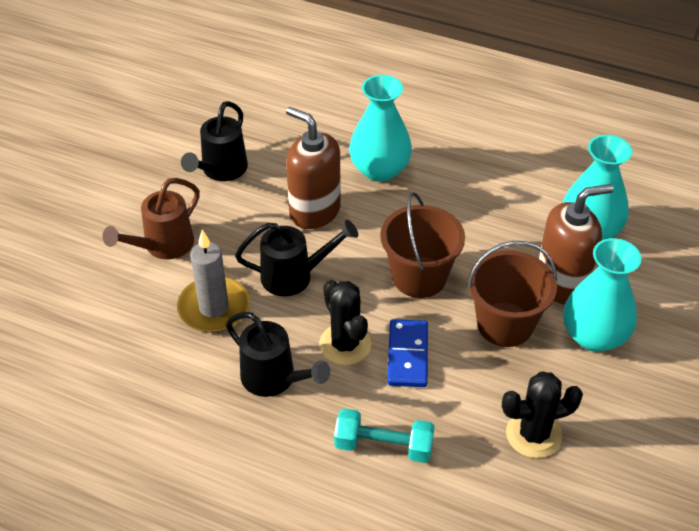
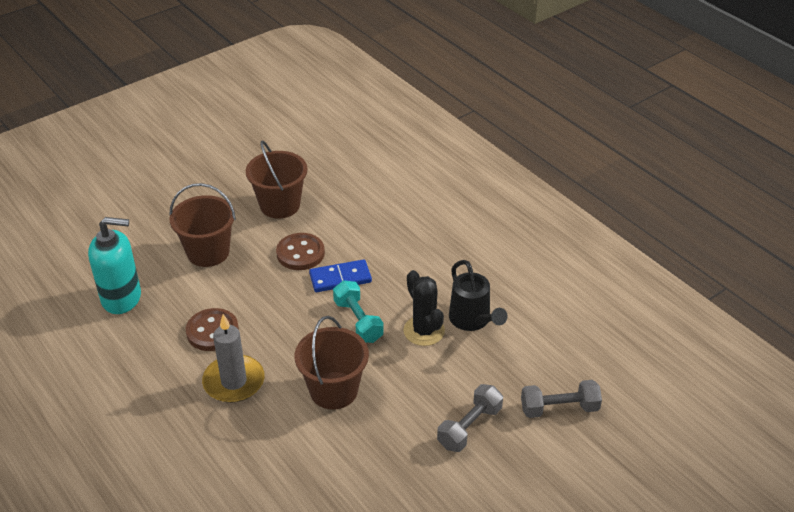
black cactus: 2 -> 1
black watering can: 3 -> 1
brown bucket: 2 -> 3
brown button: 0 -> 2
brown soap dispenser: 2 -> 0
brown watering can: 1 -> 0
grey dumbbell: 0 -> 2
turquoise soap dispenser: 0 -> 1
turquoise vase: 3 -> 0

